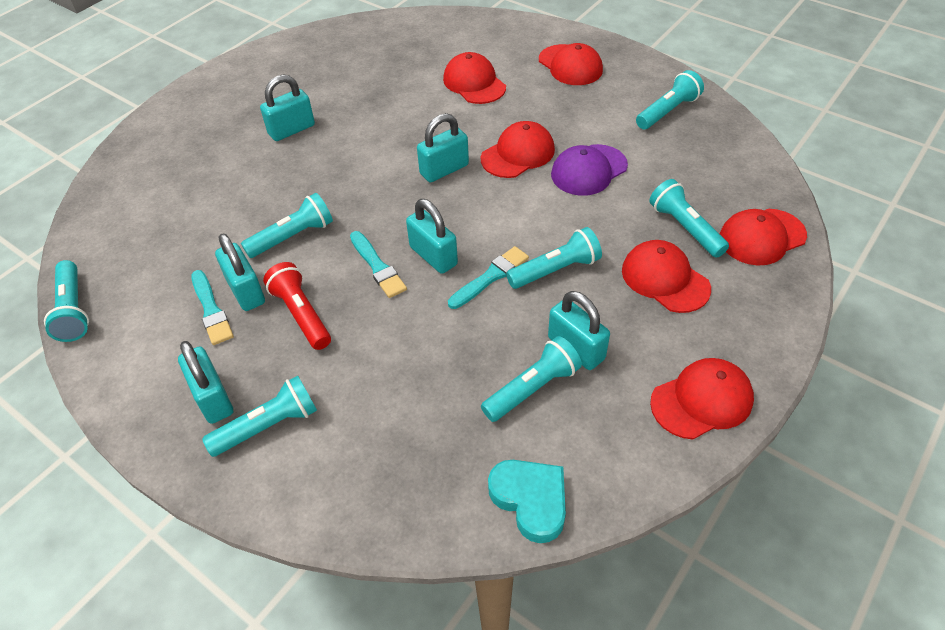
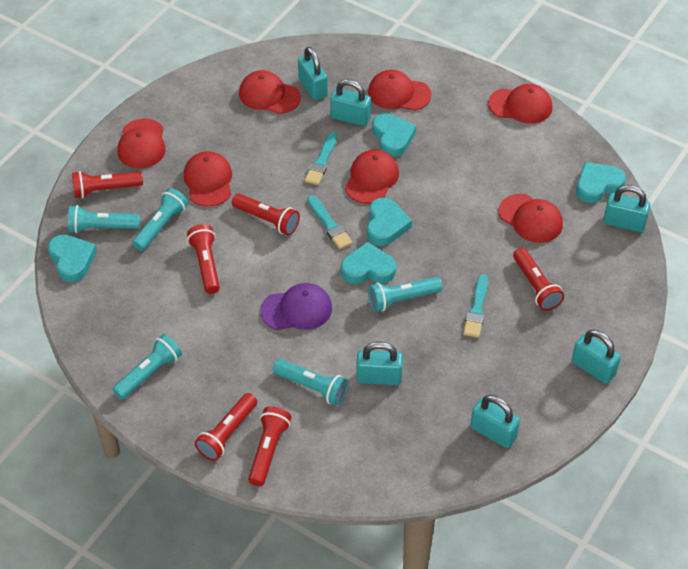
red cap: 6 -> 7
red flashlight: 1 -> 6
turquoise flashlight: 7 -> 5
turquoise heart: 1 -> 5

